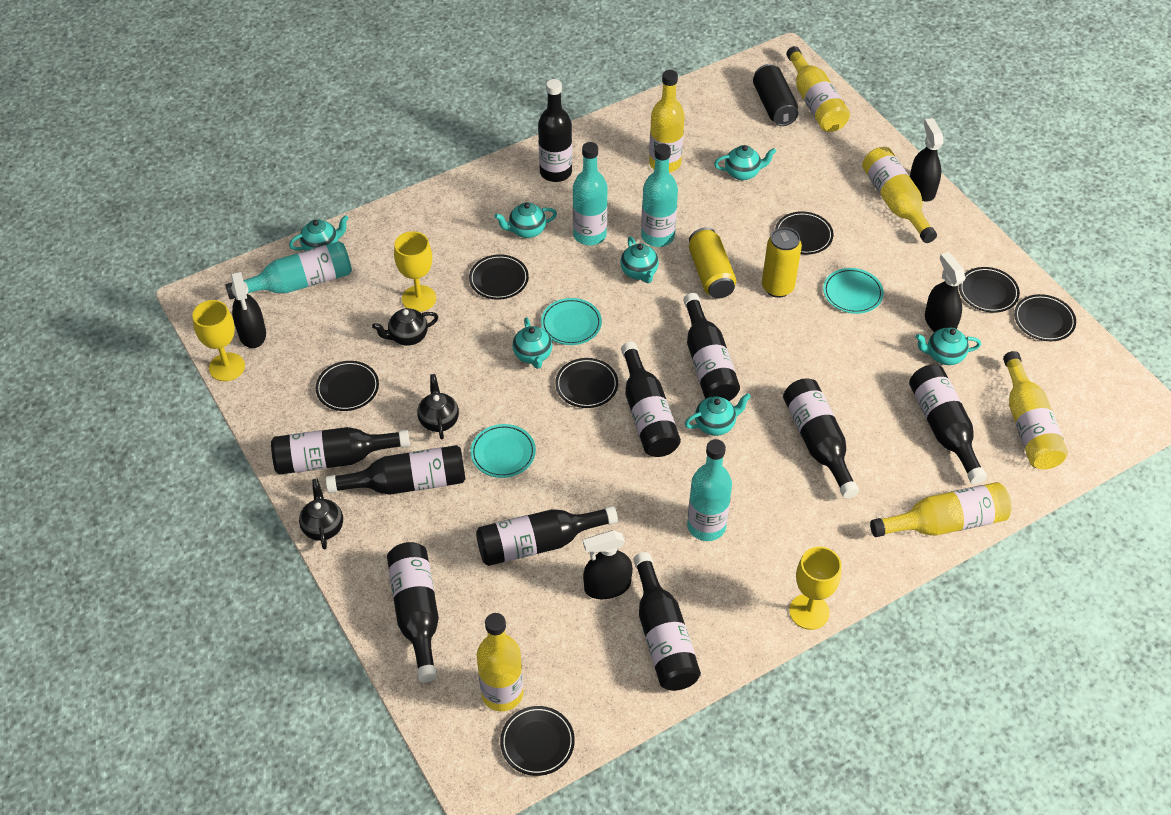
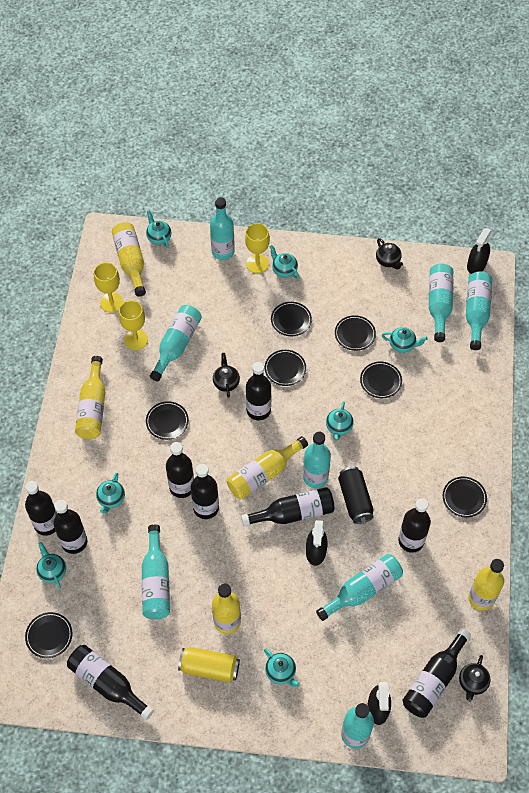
black bottle: 10 -> 9
black spray bottle: 4 -> 3
turquoise bottle: 4 -> 8
turquoise plate: 3 -> 0
yellow bottle: 6 -> 5
yellow can: 2 -> 1

